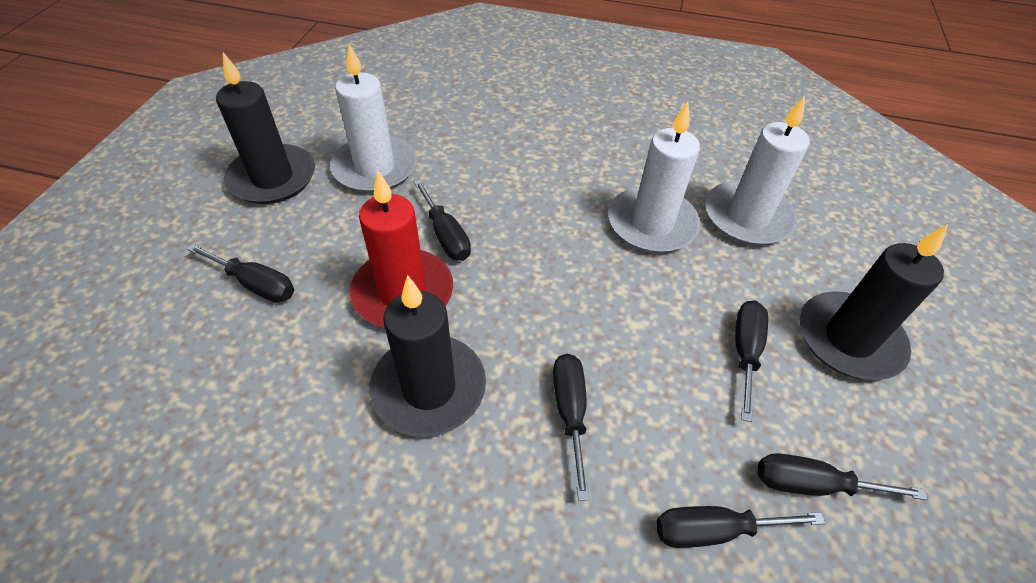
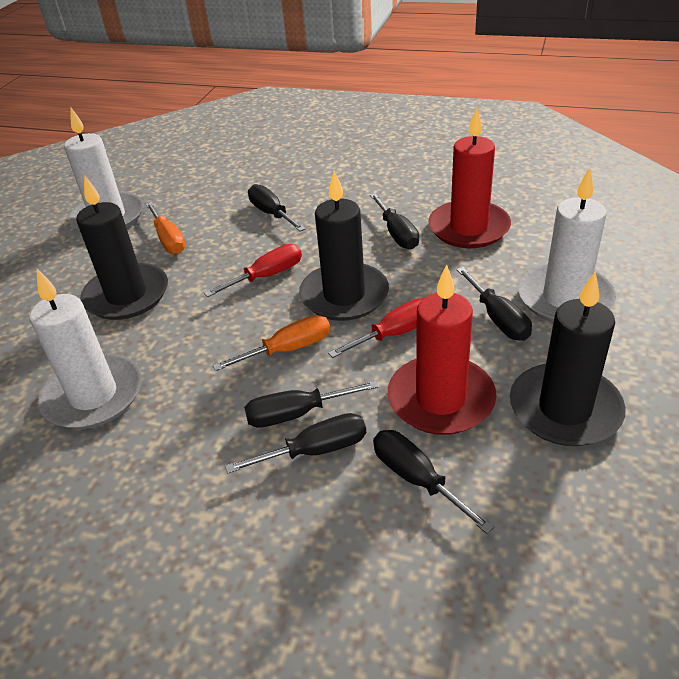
orange screwdriver: 0 -> 2
red candle: 1 -> 2
red screwdriver: 0 -> 2

